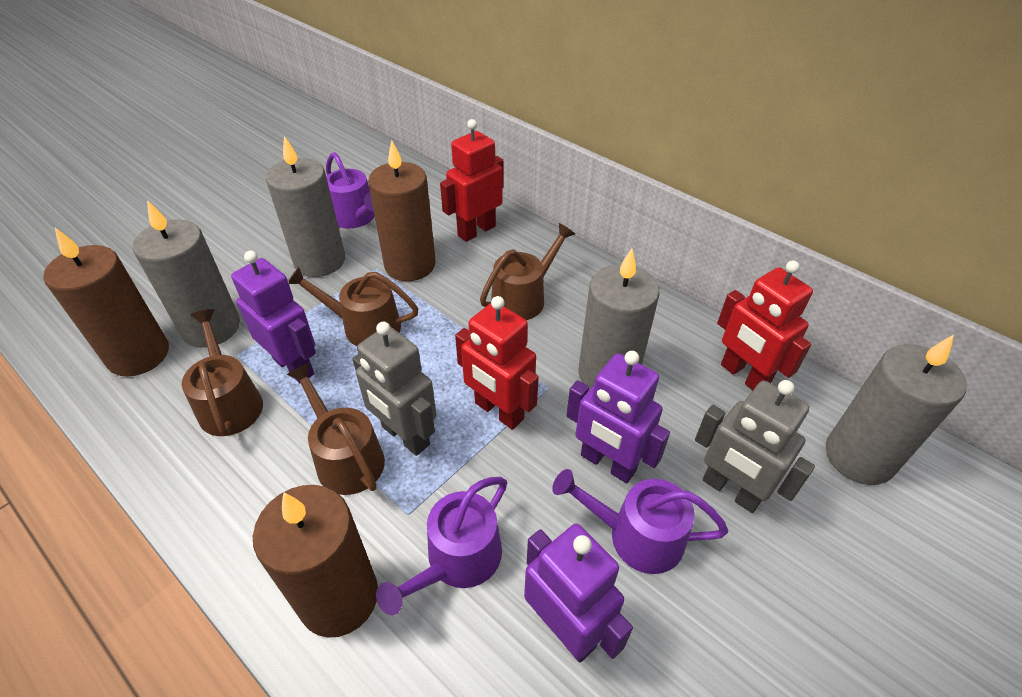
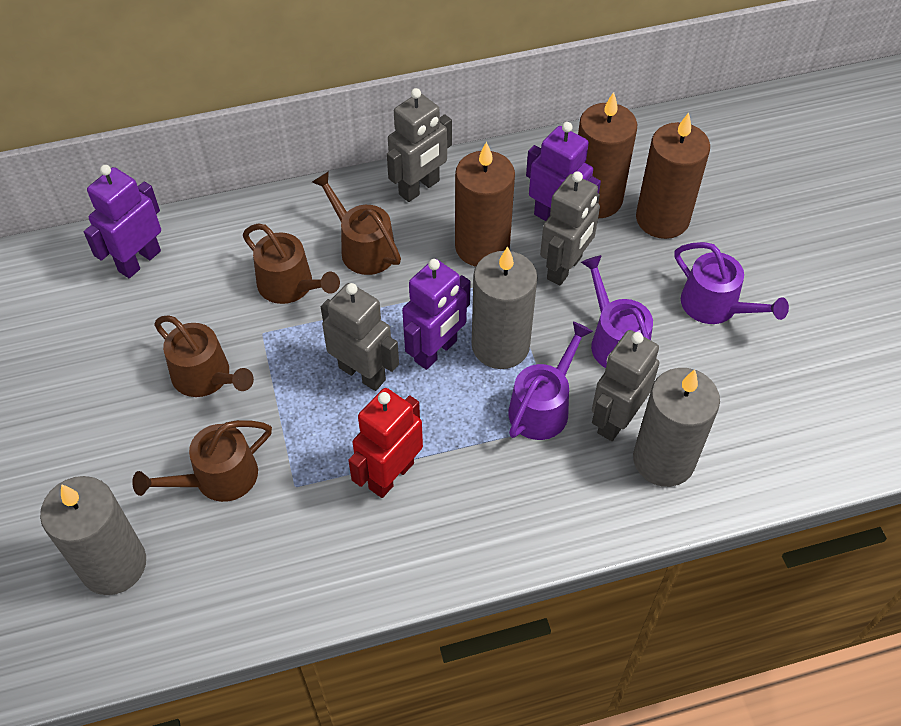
grey candle: 4 -> 3
grey robot: 2 -> 4
red robot: 3 -> 1

